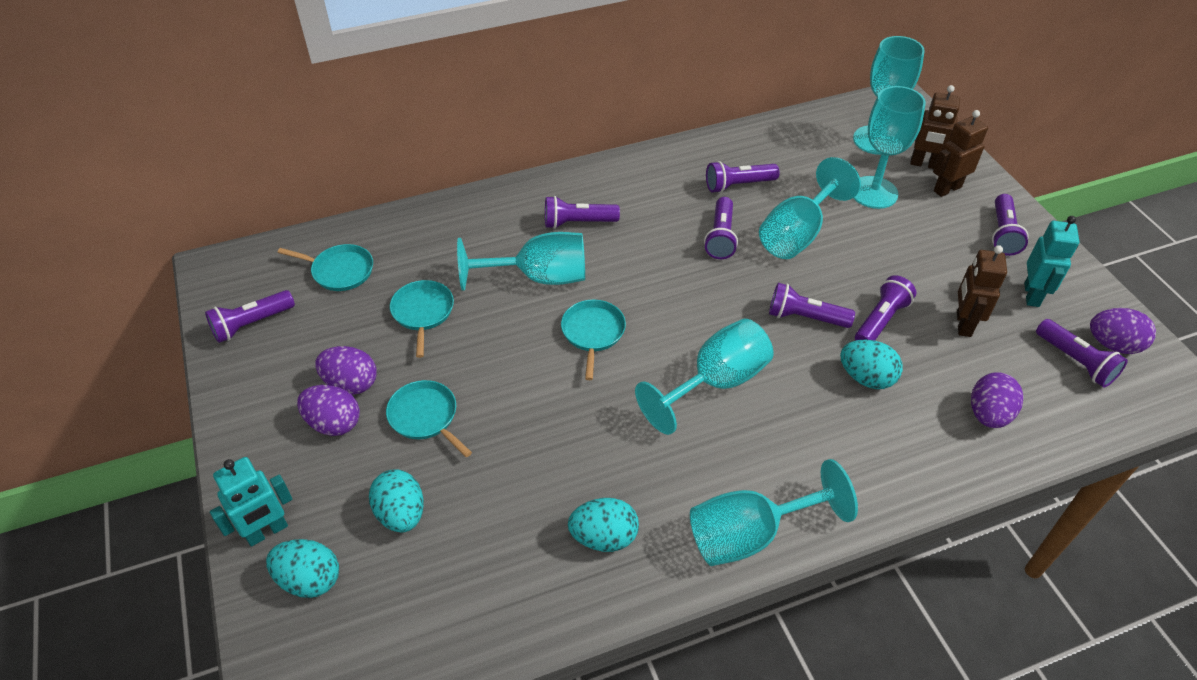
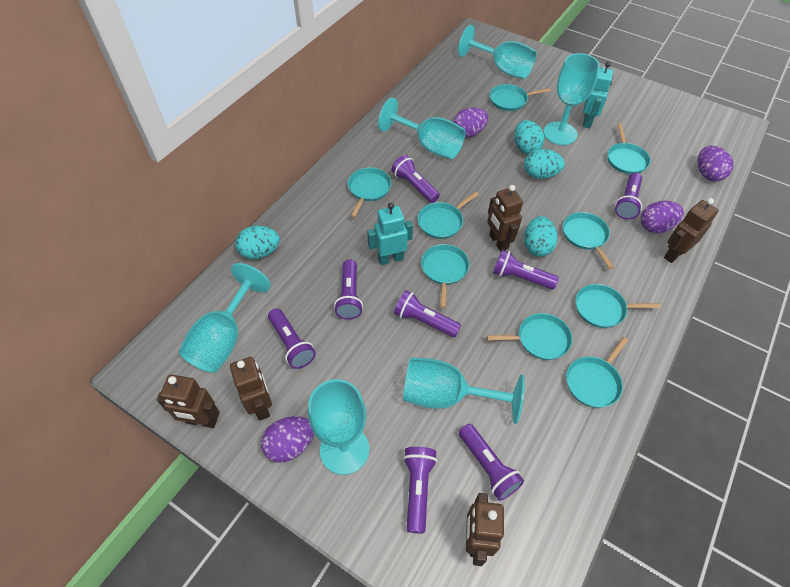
brown robot: 3 -> 5
turquoise pan: 4 -> 9

